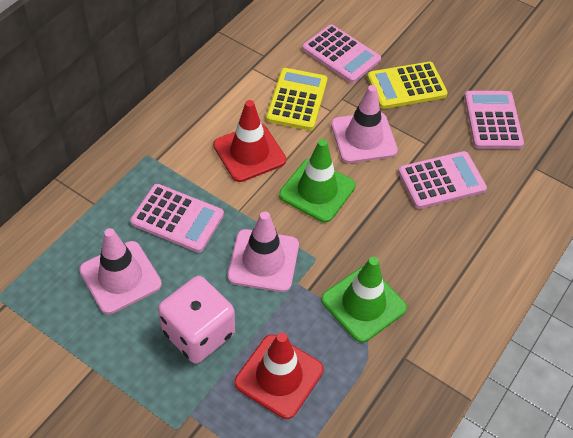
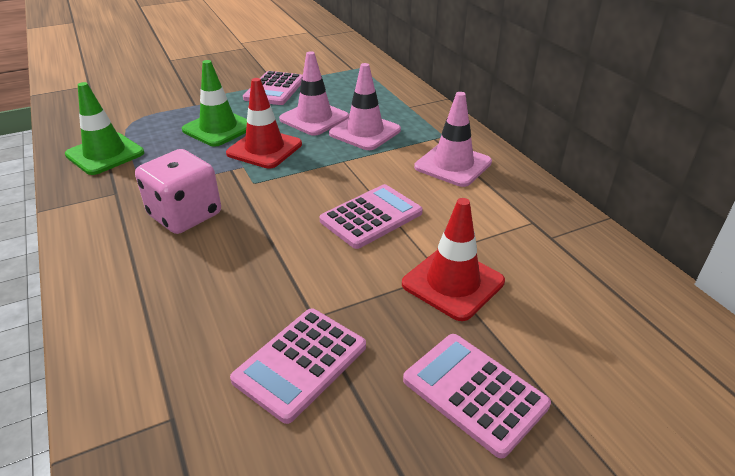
yellow calculator: 2 -> 0

